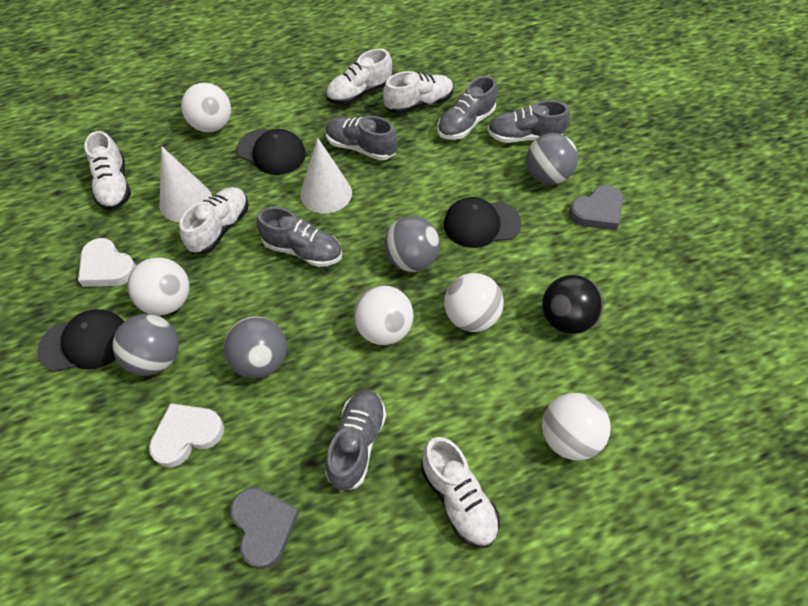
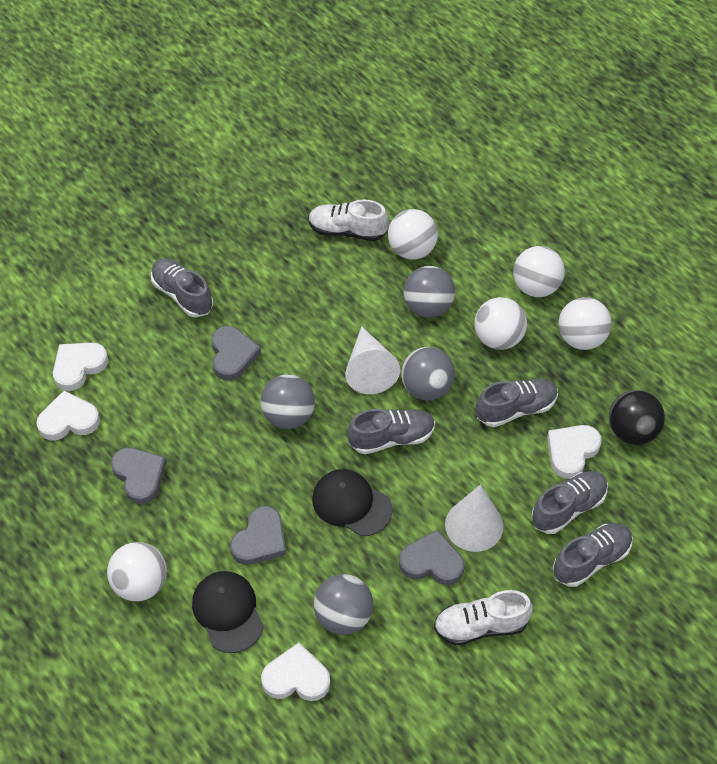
black cap: 3 -> 2
grey heart: 2 -> 4
white heart: 2 -> 4
white shoe: 5 -> 2

